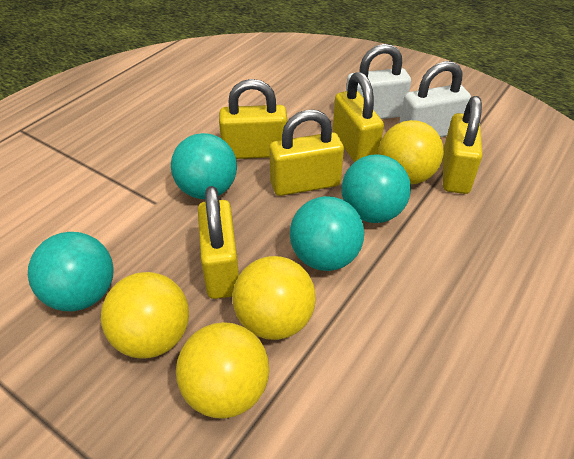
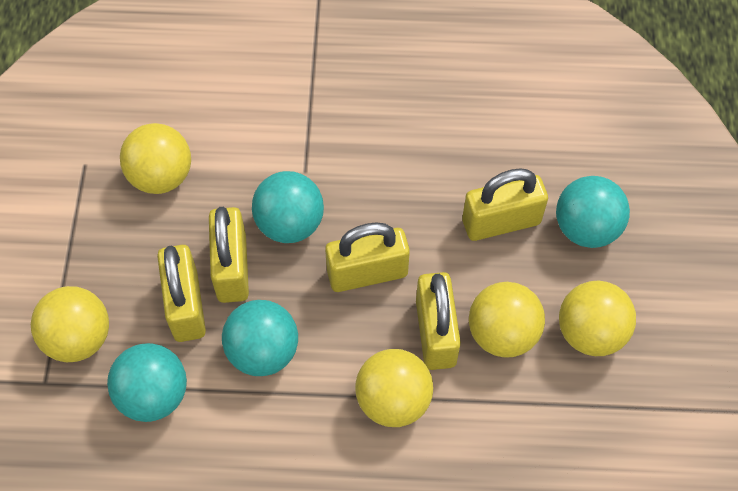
white padlock: 2 -> 0
yellow ball: 4 -> 5

